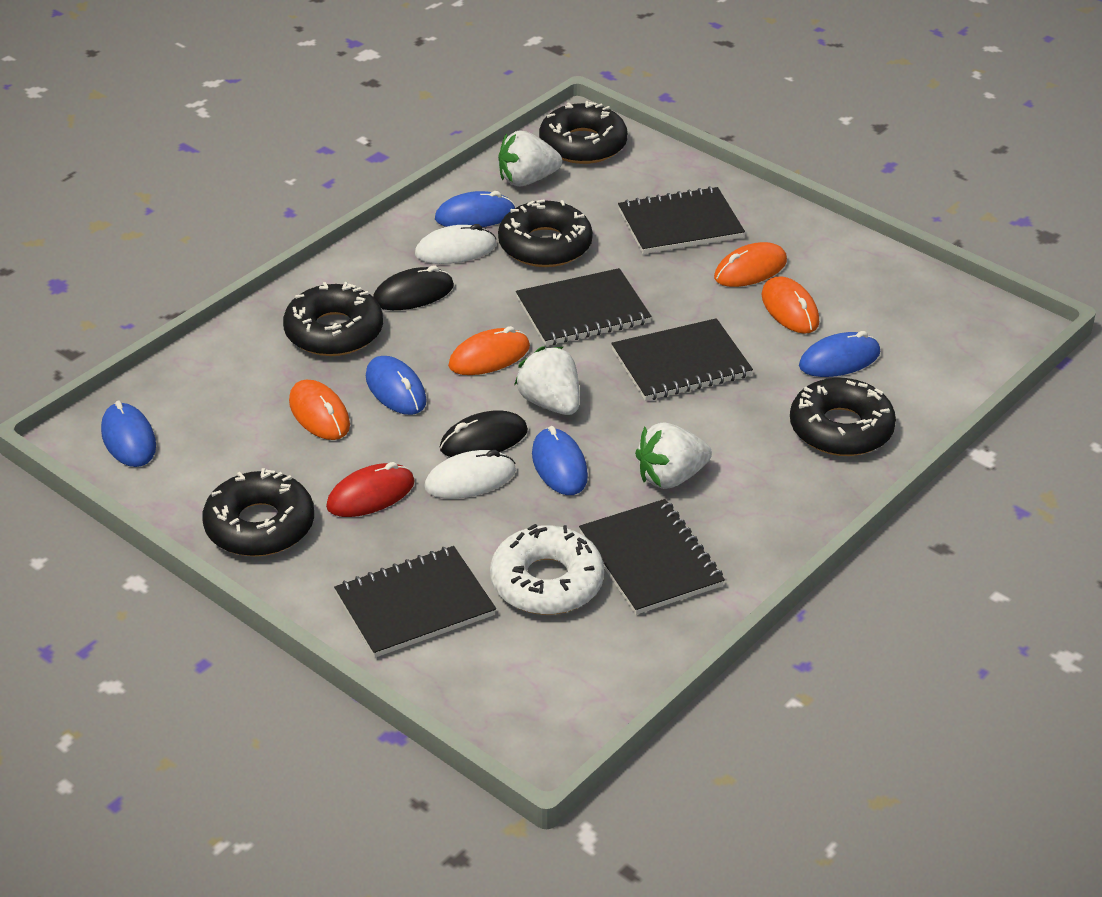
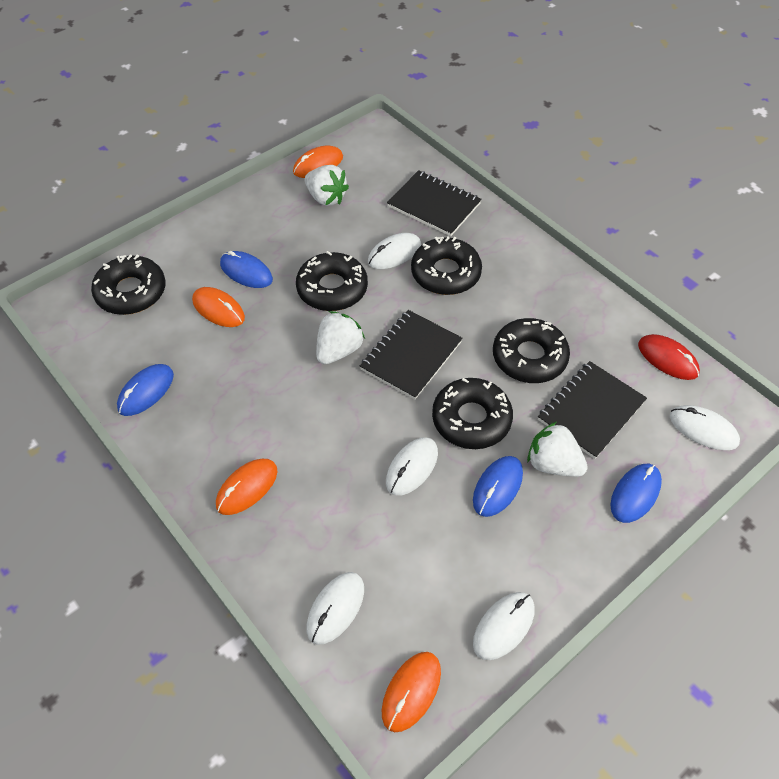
black mouse: 2 -> 0
black notebook: 5 -> 3
blue mouse: 5 -> 4
white donut: 1 -> 0
white mouse: 2 -> 5

